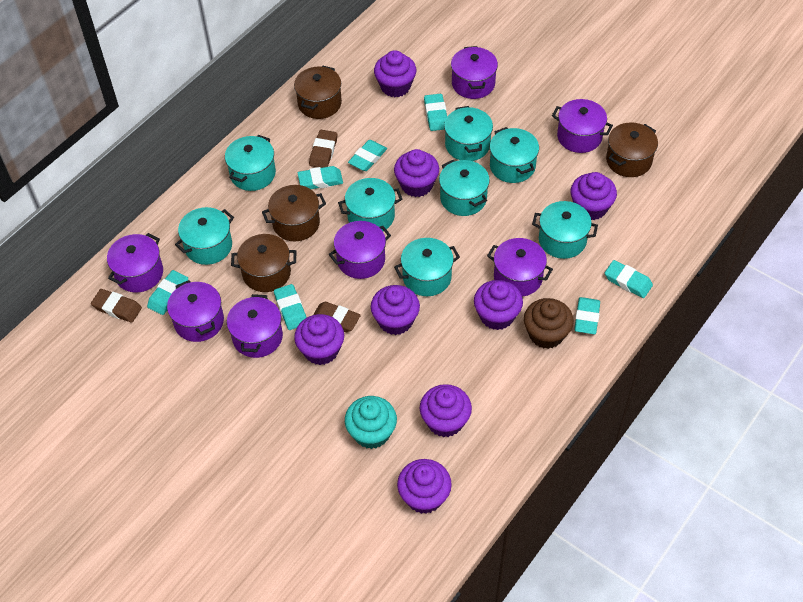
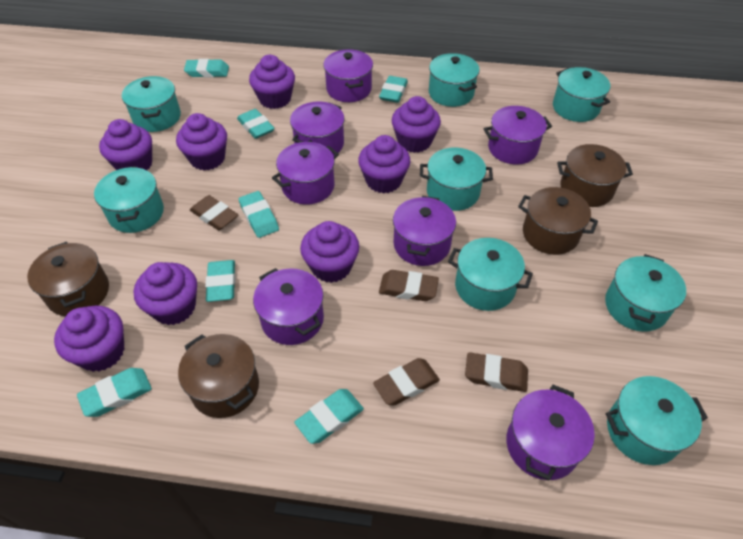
brown cupcake: 1 -> 0
brown eraser: 3 -> 4
turquoise cupcake: 1 -> 0

